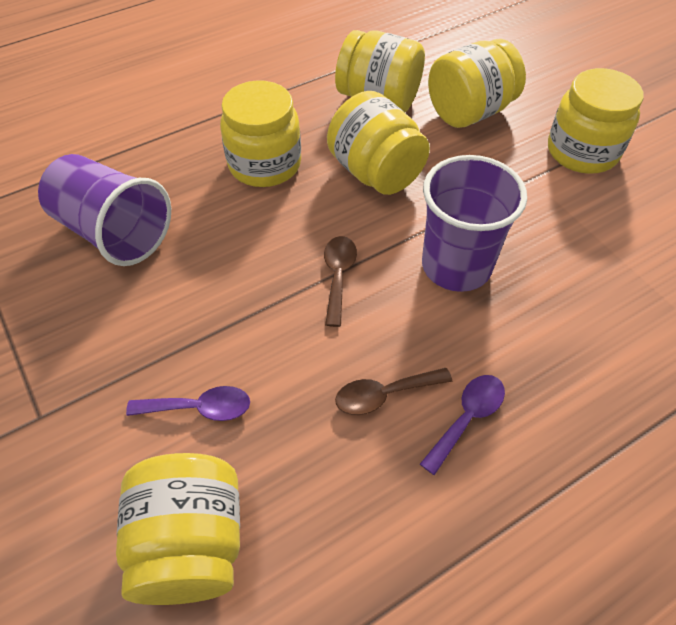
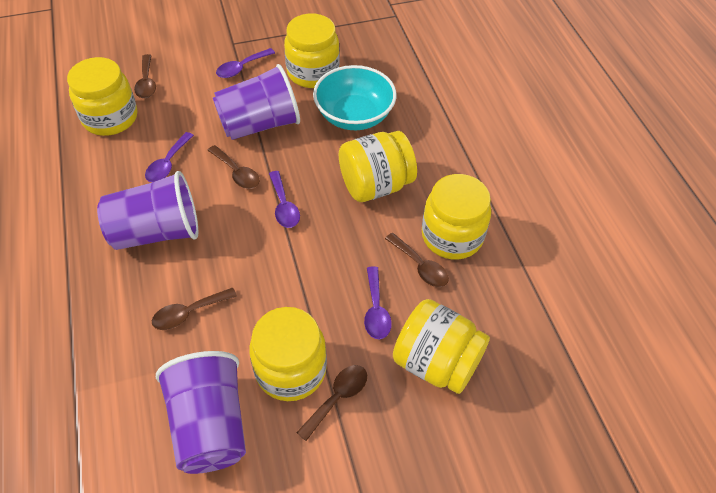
brown spoon: 2 -> 5
purple cup: 2 -> 3
purple spoon: 2 -> 4
turquoise bowl: 0 -> 1

